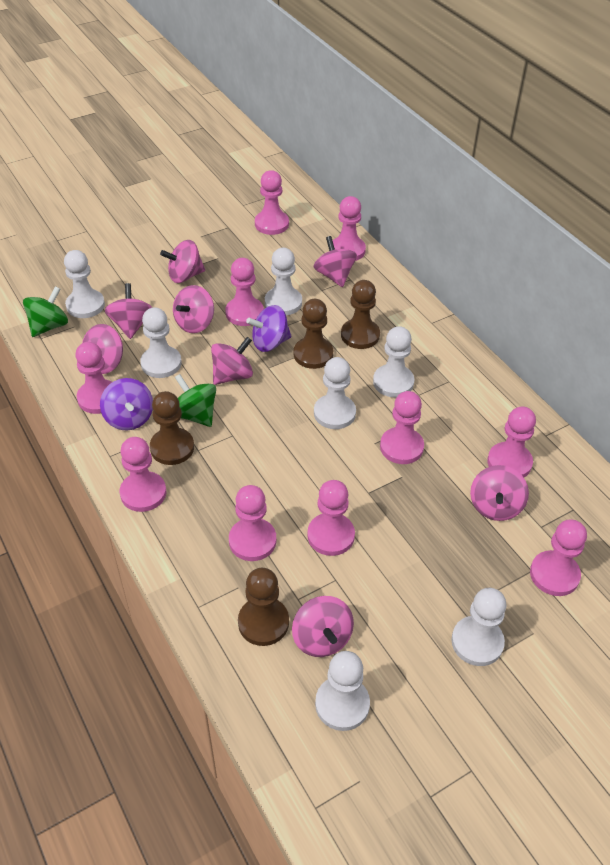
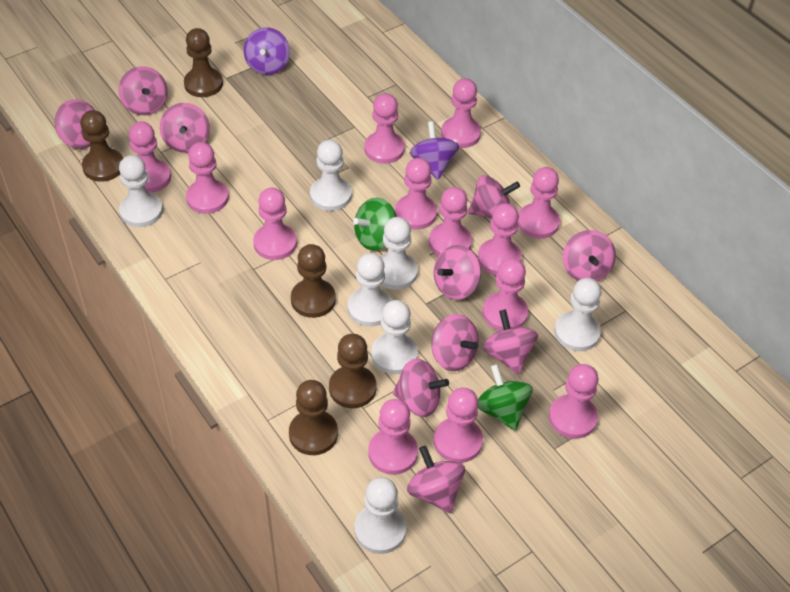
brown pawn: 4 -> 5
pink pawn: 10 -> 13
pink spinning top: 8 -> 10

